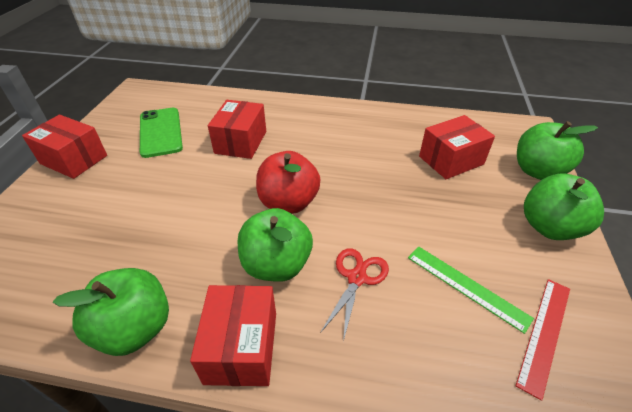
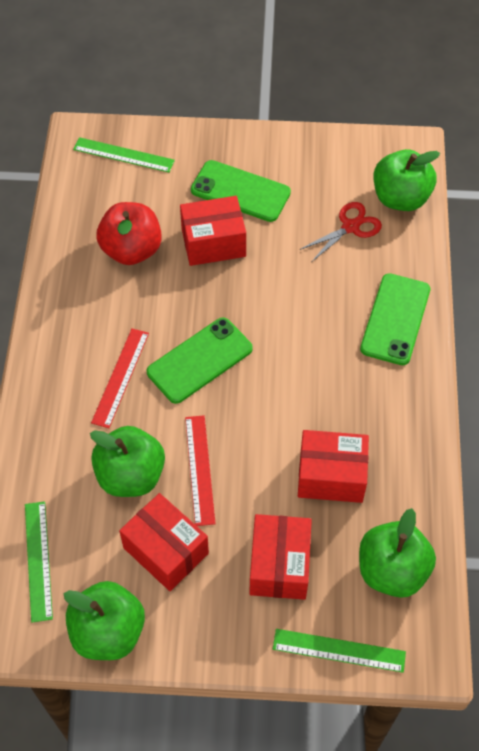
green phone: 1 -> 3
green ruler: 1 -> 3
red ruler: 1 -> 2

